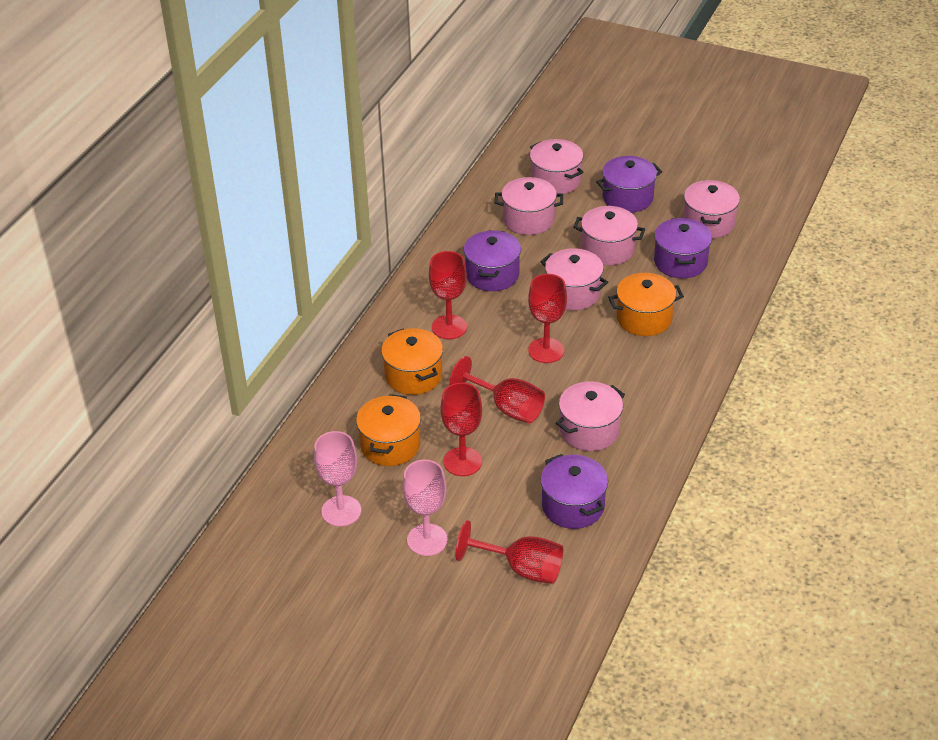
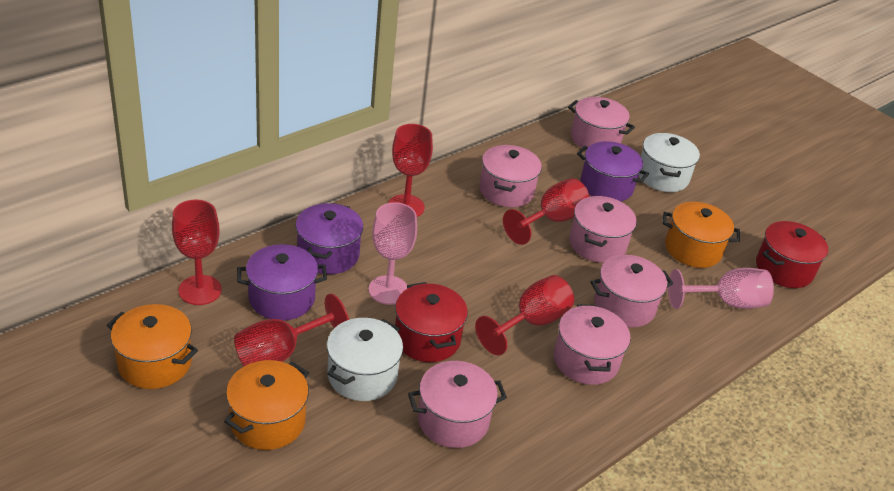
purple pot: 4 -> 3
red pot: 0 -> 2
white pot: 0 -> 2

